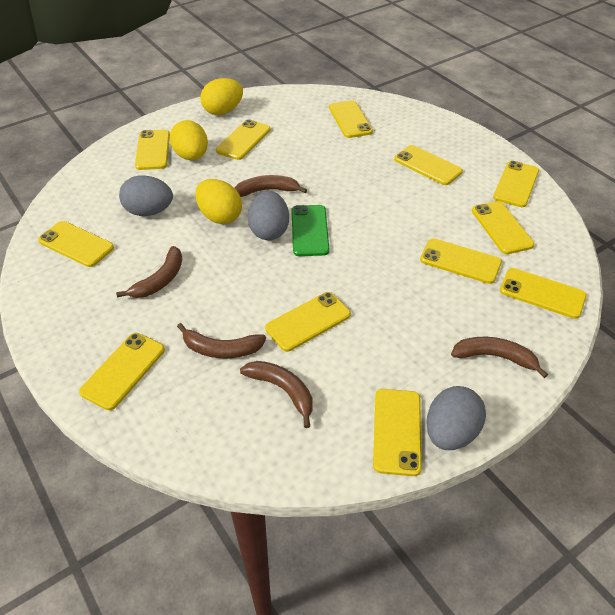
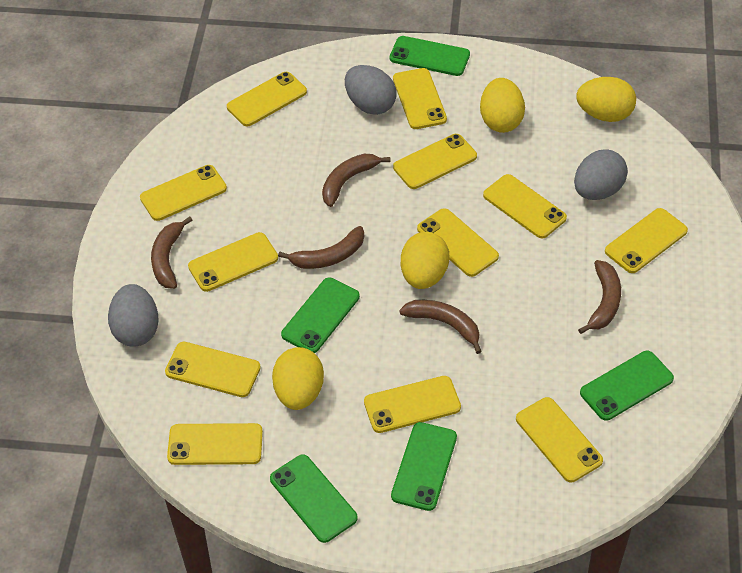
green phone: 1 -> 5
yellow egg: 3 -> 4

